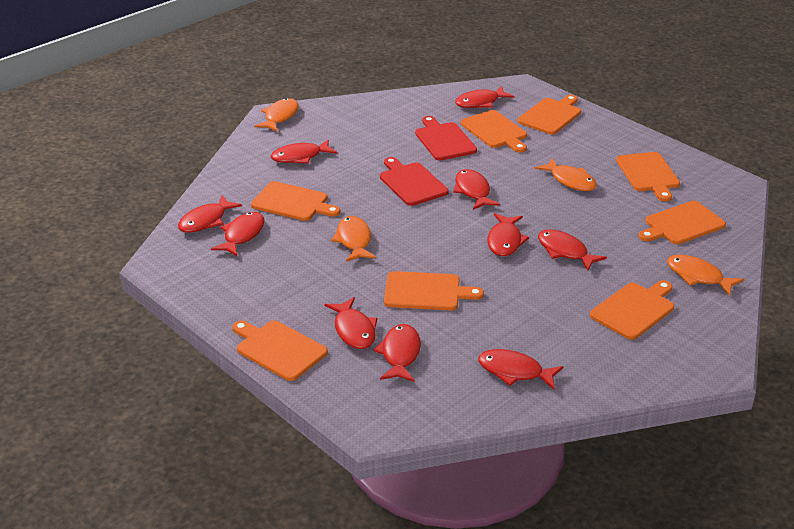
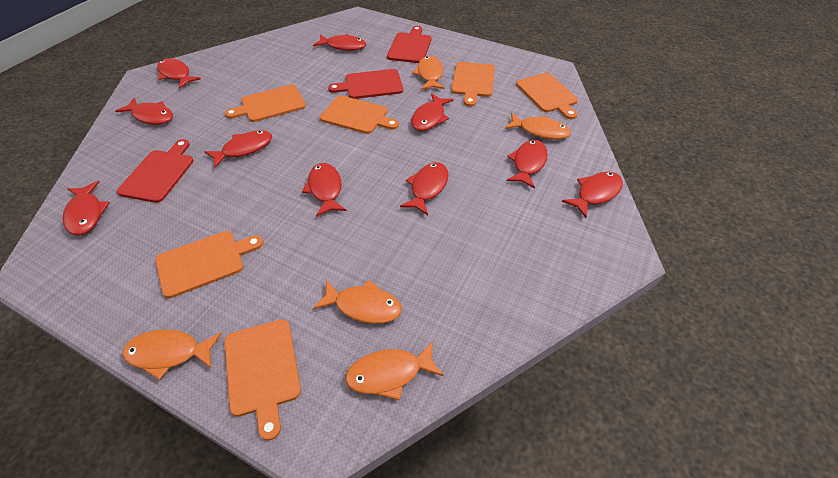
orange cutting board: 8 -> 6
orange fish: 4 -> 5
red cutting board: 2 -> 3

